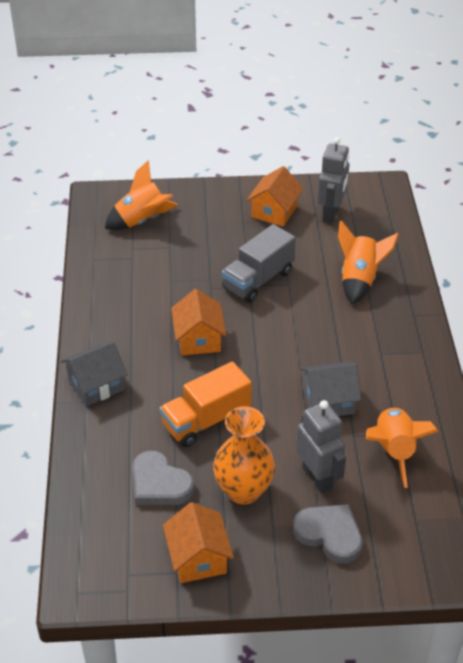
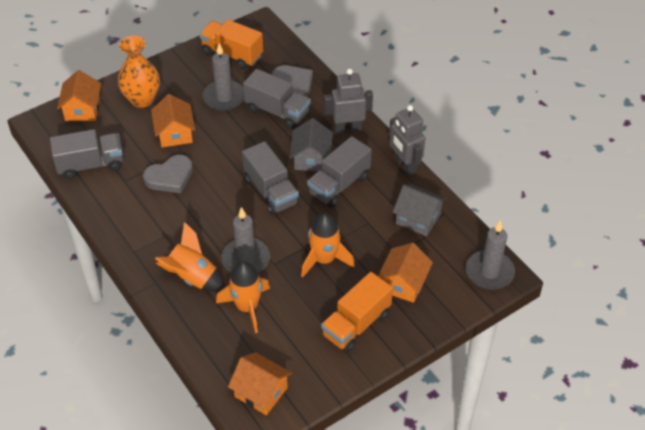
grey candle: 0 -> 3
grey truck: 1 -> 4
orange house: 3 -> 4
orange truck: 1 -> 2

